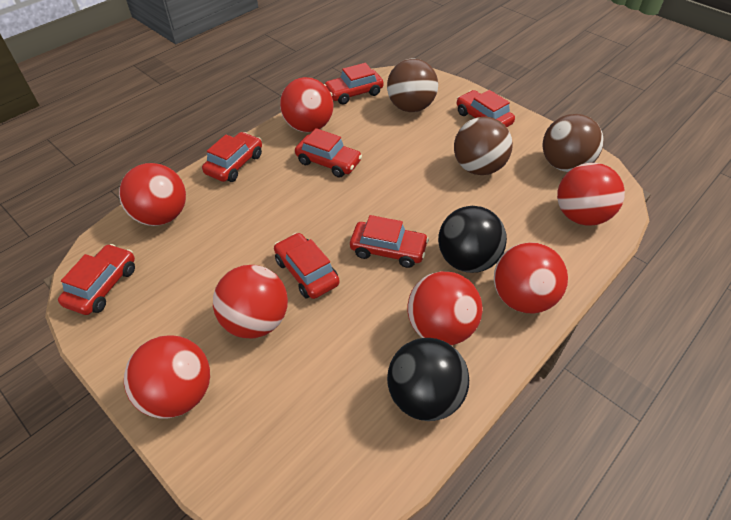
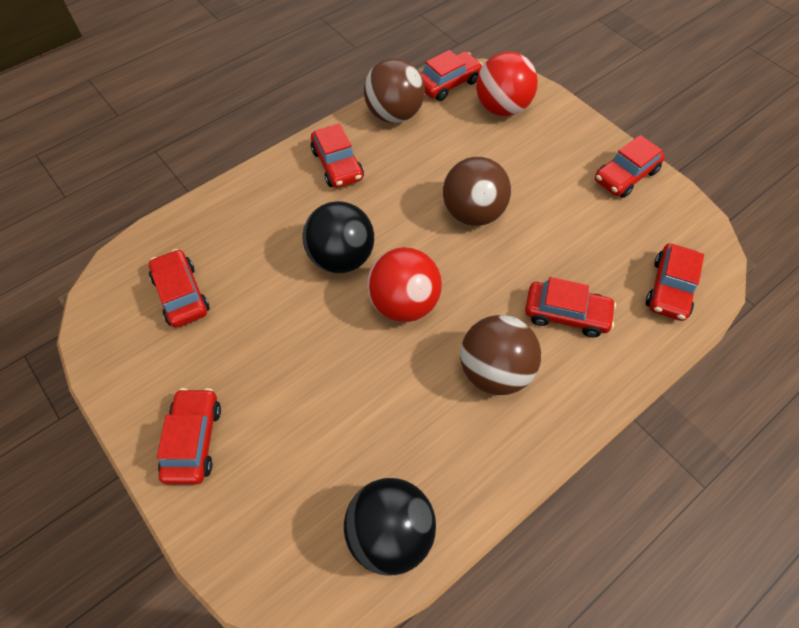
red ball: 7 -> 2

